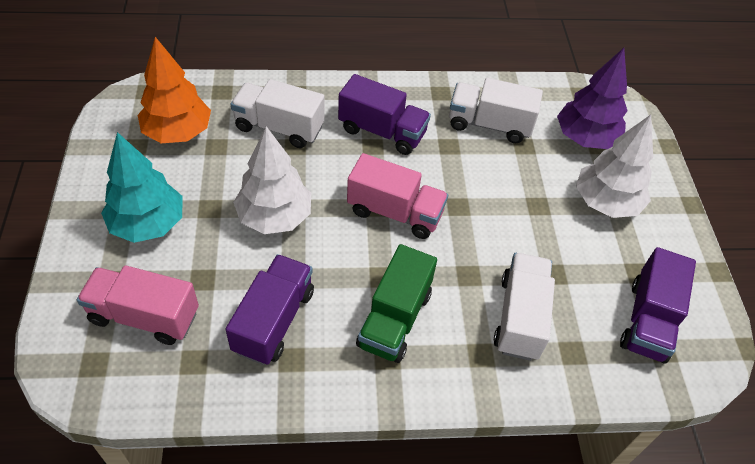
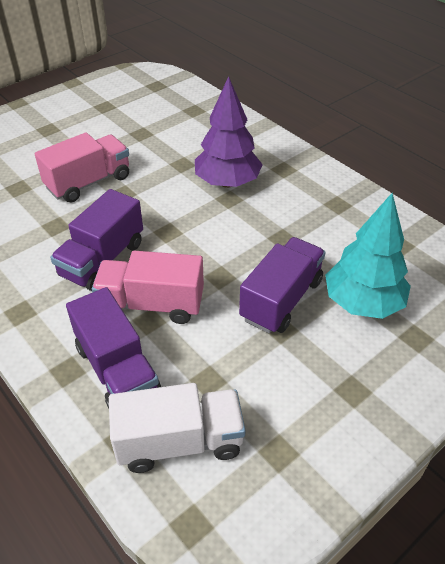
green truck: 1 -> 0
orange tree: 1 -> 0
white tree: 2 -> 0
white truck: 3 -> 1

